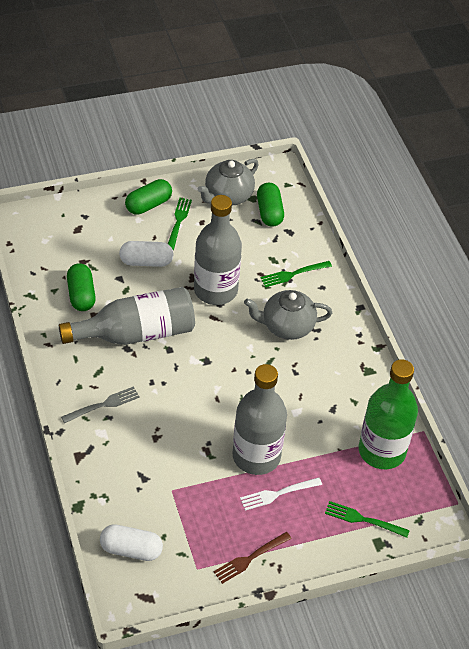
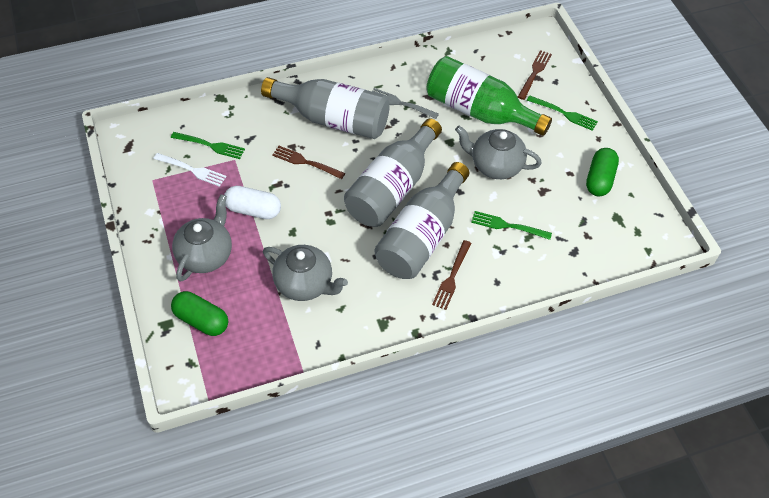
brown fork: 1 -> 3
green capsule: 3 -> 2
grey teapot: 2 -> 3
white capsule: 2 -> 1

